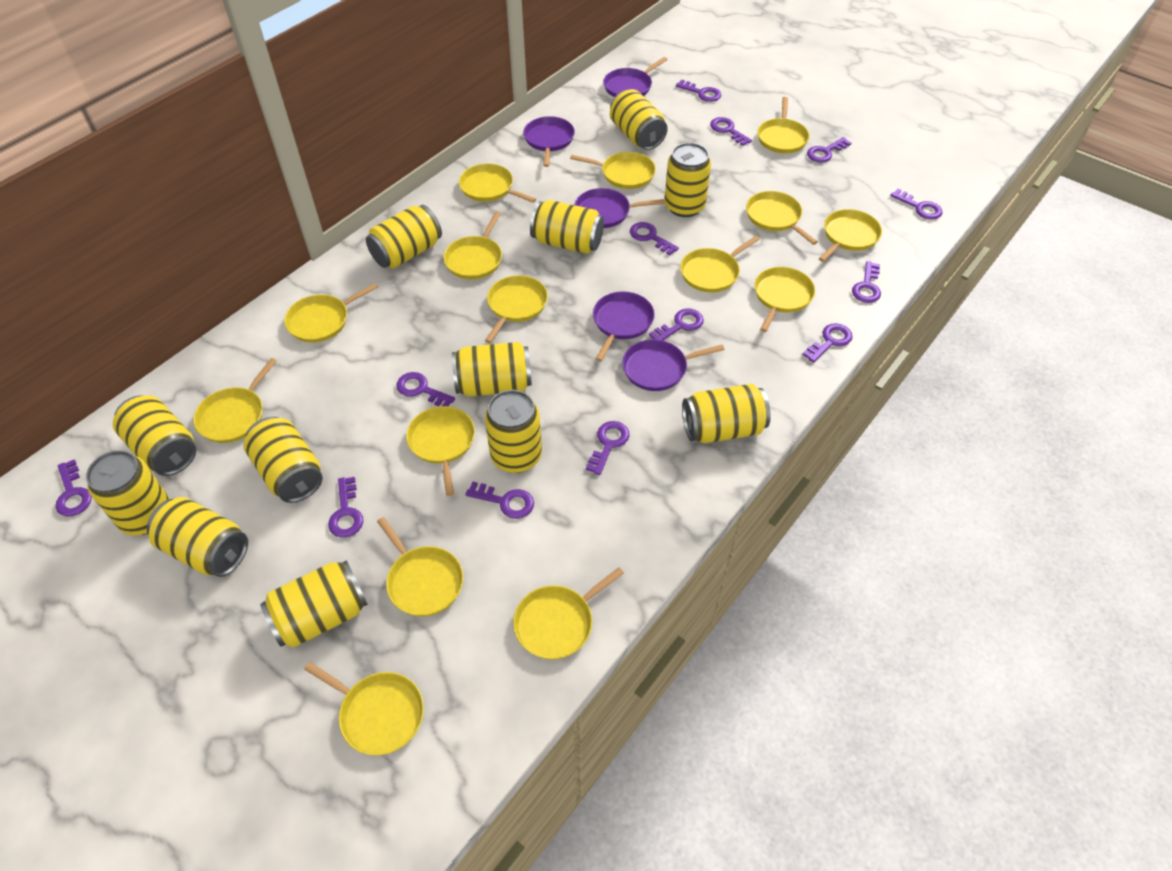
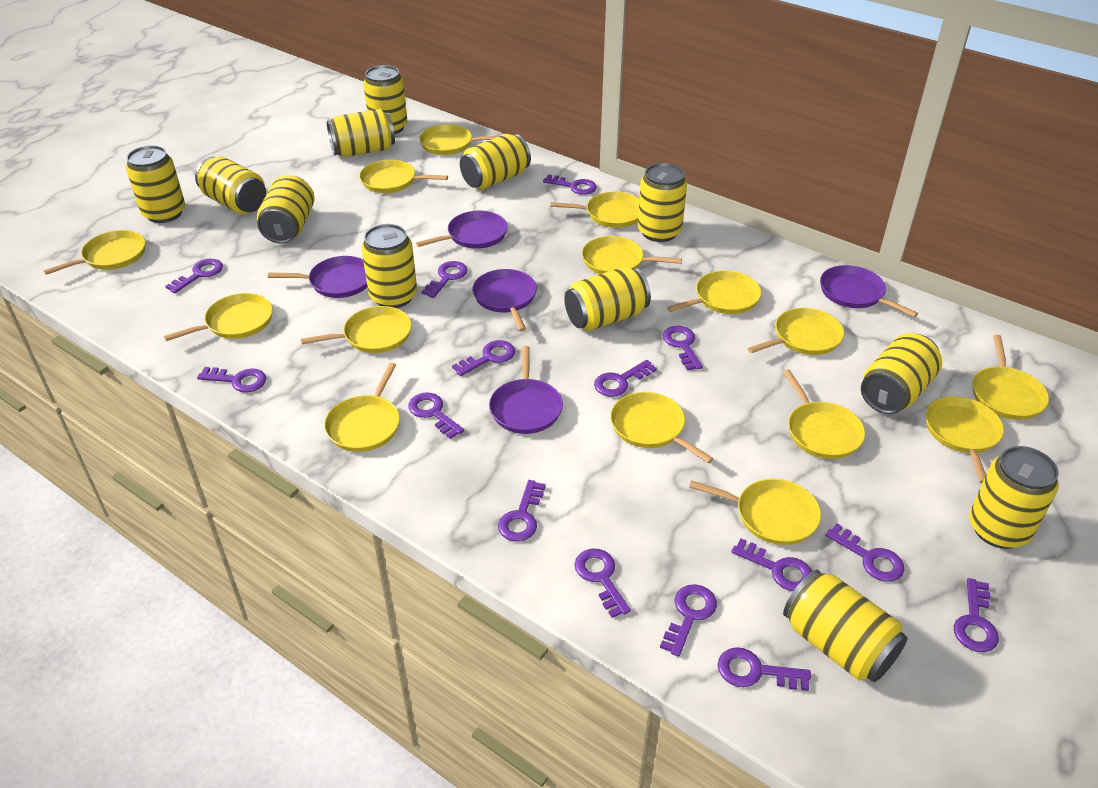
purple key: 13 -> 15

